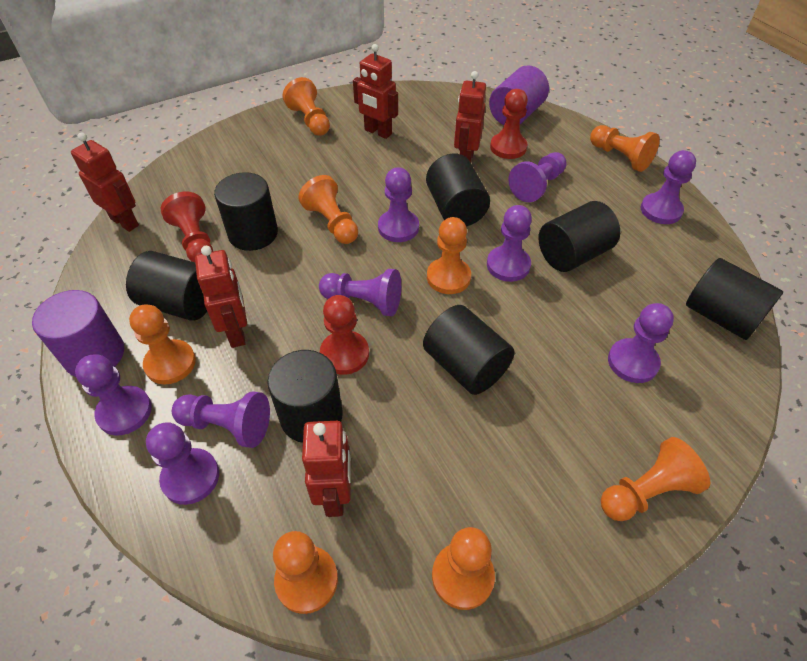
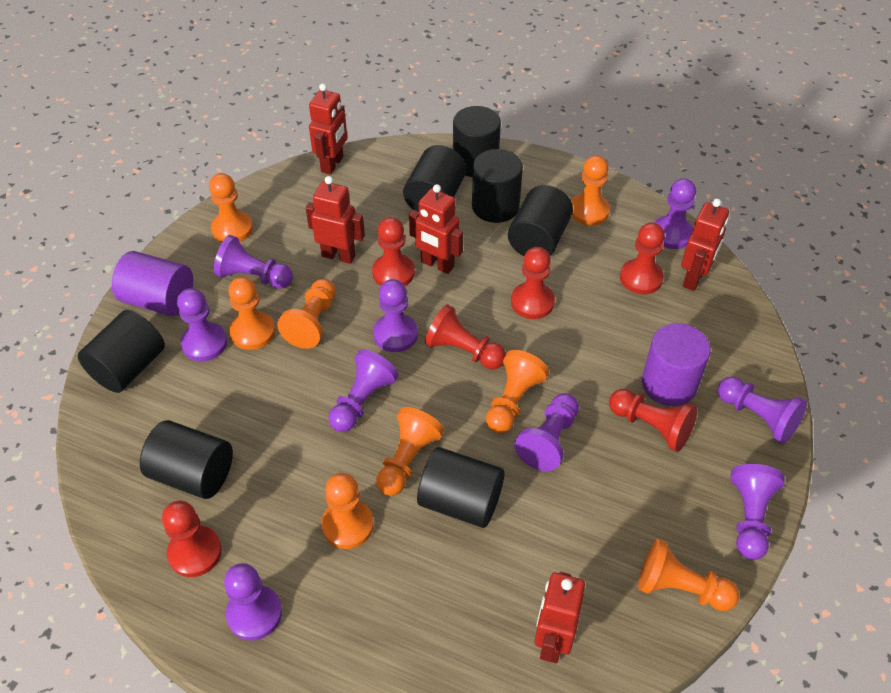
red pawn: 3 -> 6

